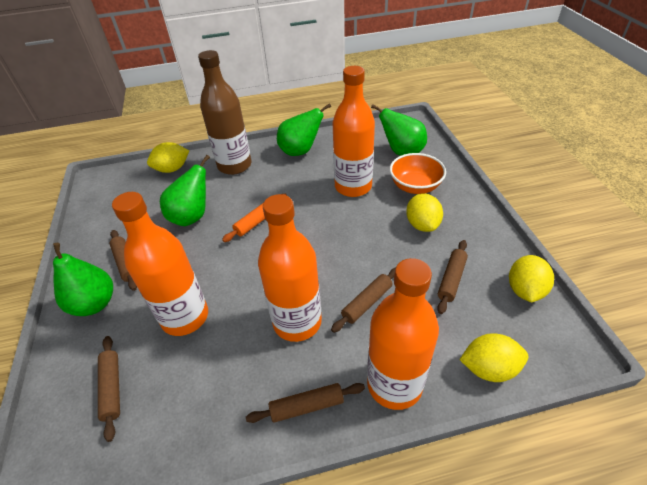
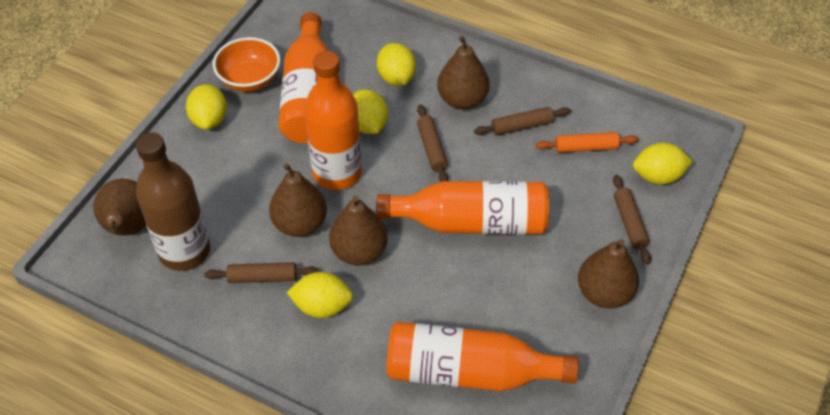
brown pear: 0 -> 5
brown rolling pin: 5 -> 4
green pear: 4 -> 0
yellow lemon: 4 -> 5

